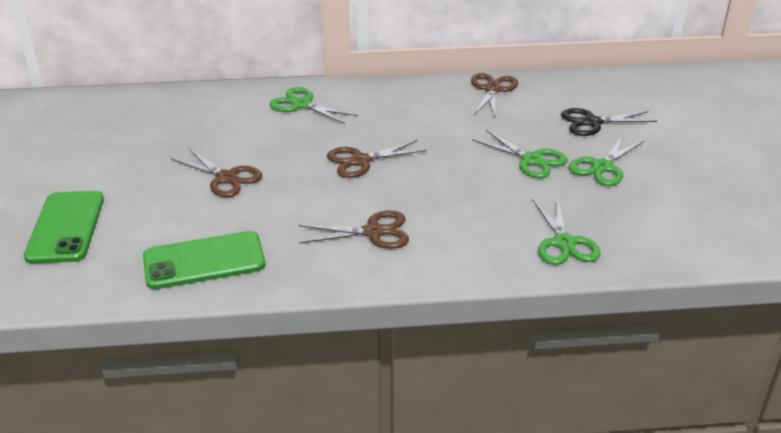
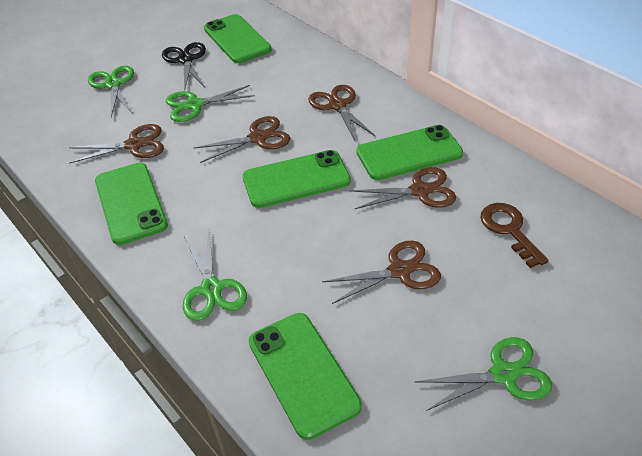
brown key: 0 -> 1
brown scissors: 4 -> 5
green phone: 2 -> 5

